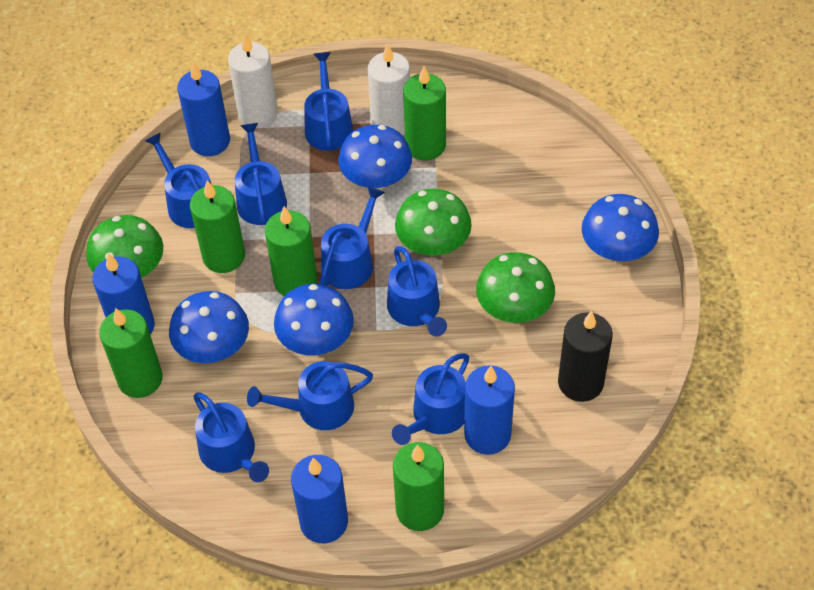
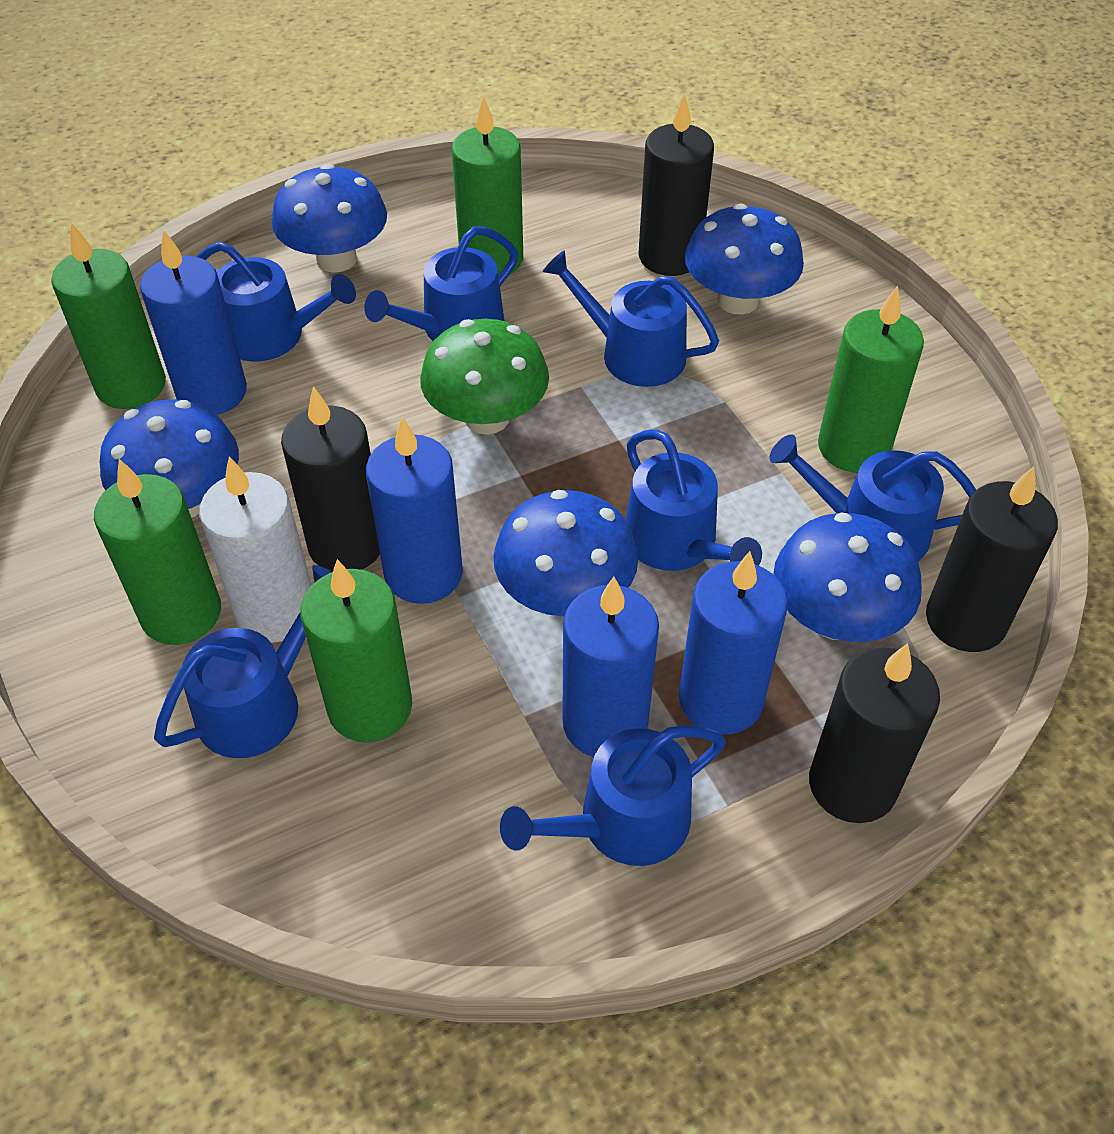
black candle: 1 -> 4
blue mushroom: 4 -> 5
blue watering can: 8 -> 7
green mushroom: 3 -> 1
white candle: 2 -> 1

